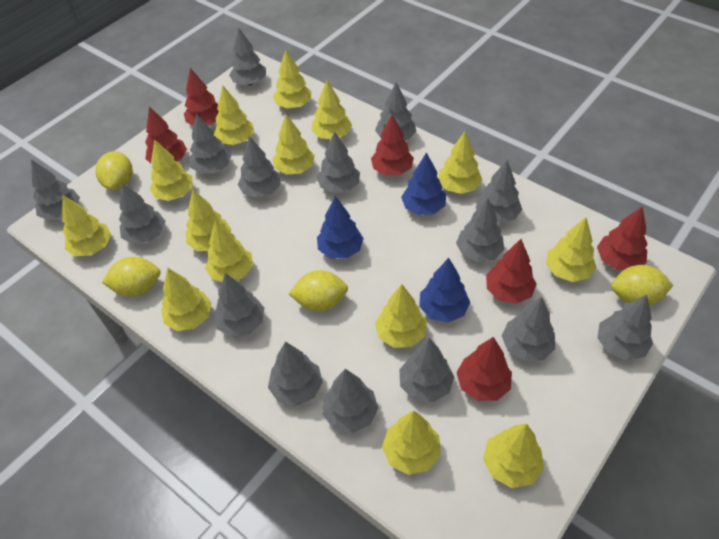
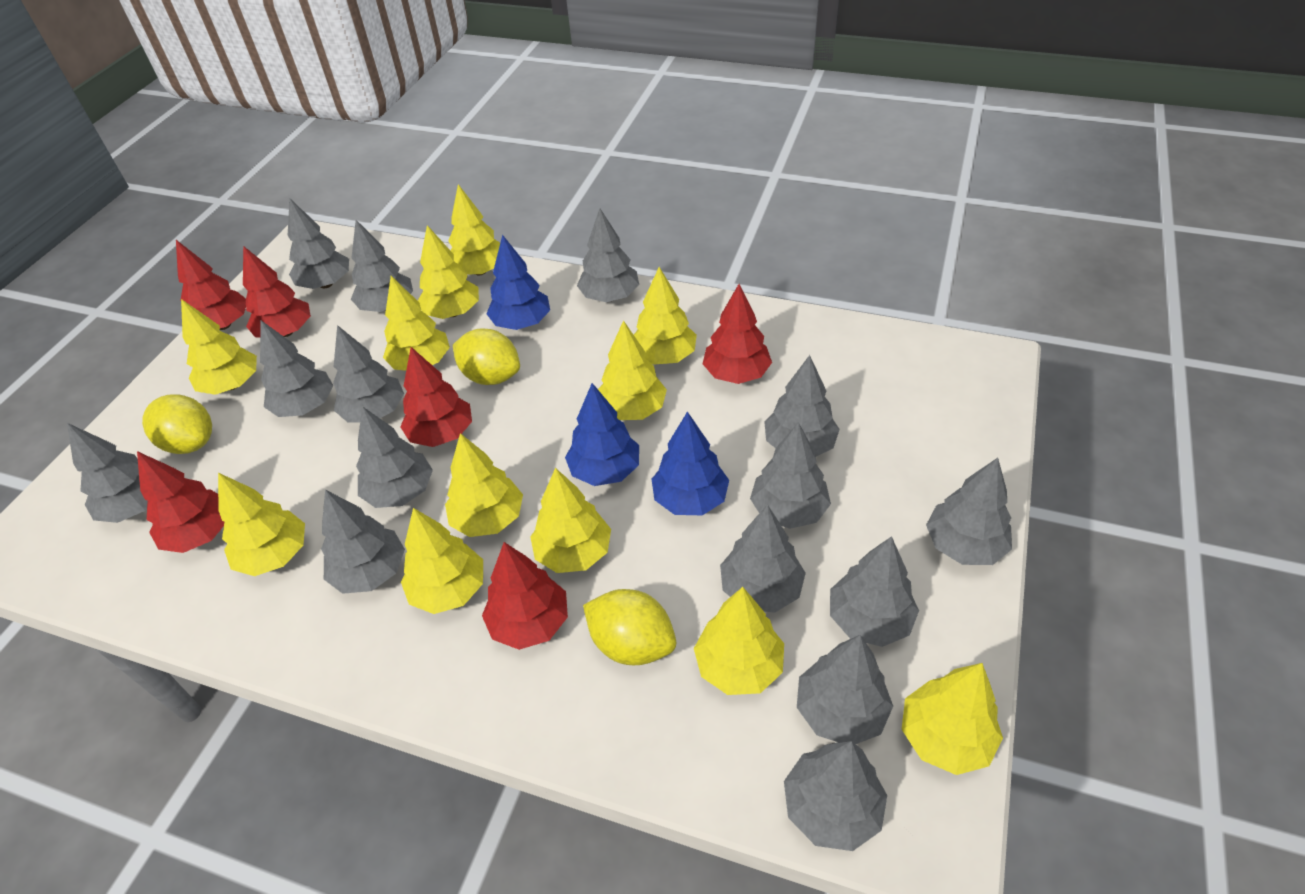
yellow lemon: 4 -> 3
yellow tree: 14 -> 12

